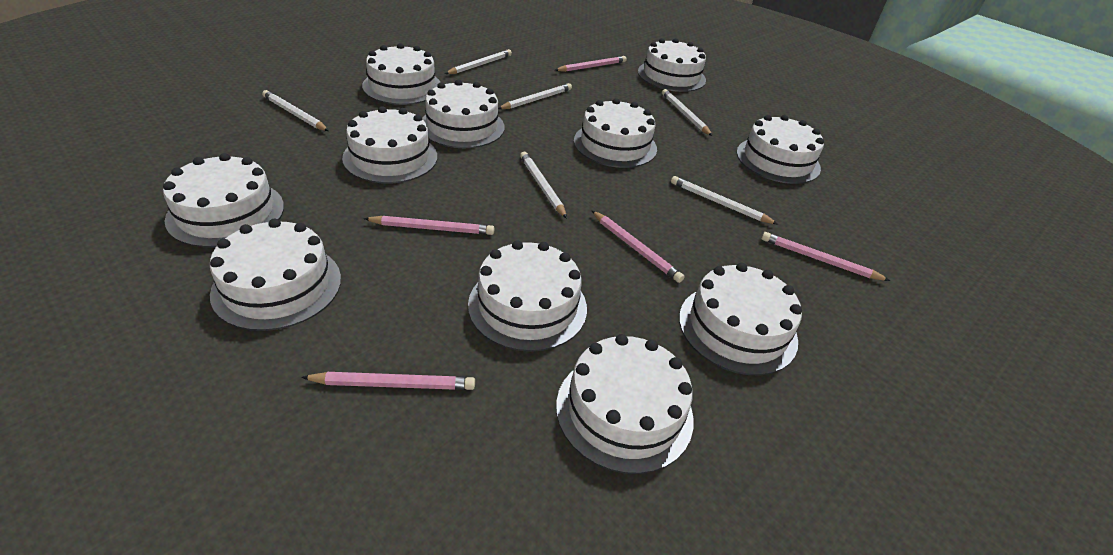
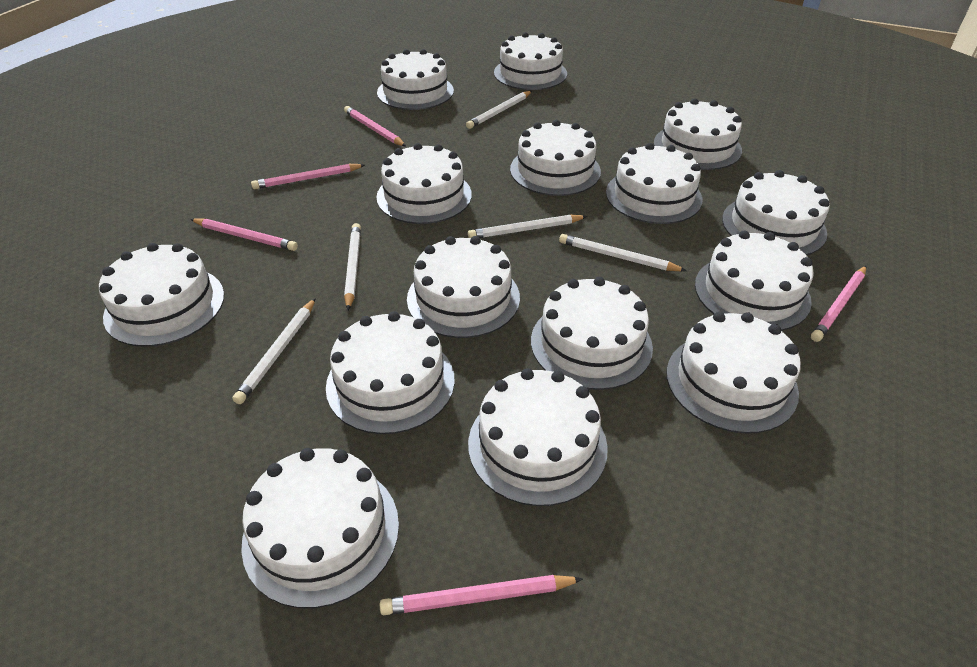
white cake: 11 -> 15
white pencil: 6 -> 5

